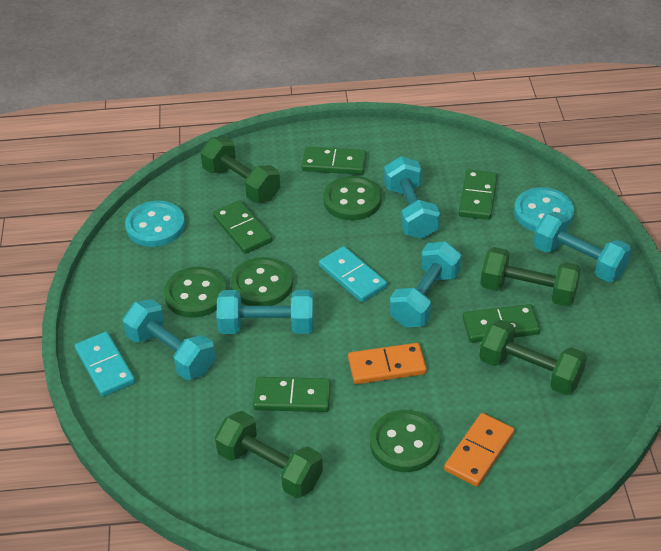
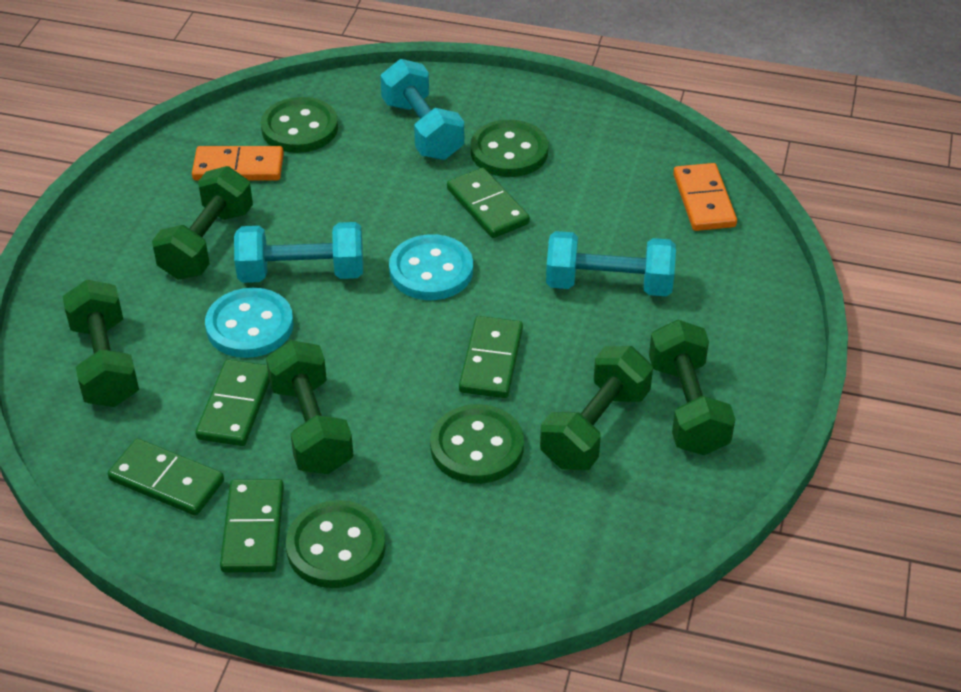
green dumbbell: 4 -> 5
turquoise domino: 2 -> 0
turquoise dumbbell: 5 -> 3

